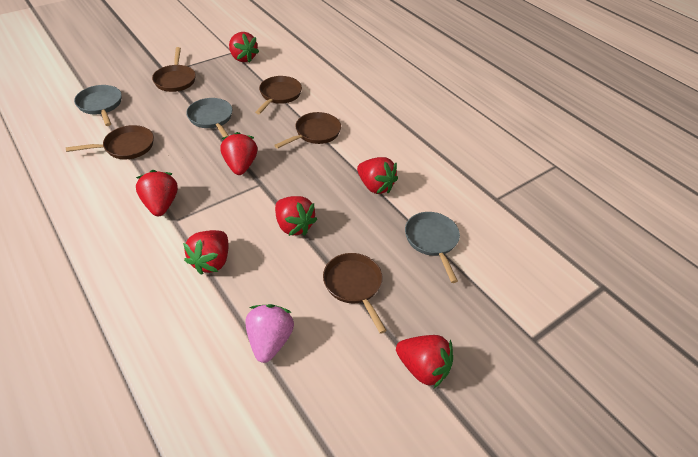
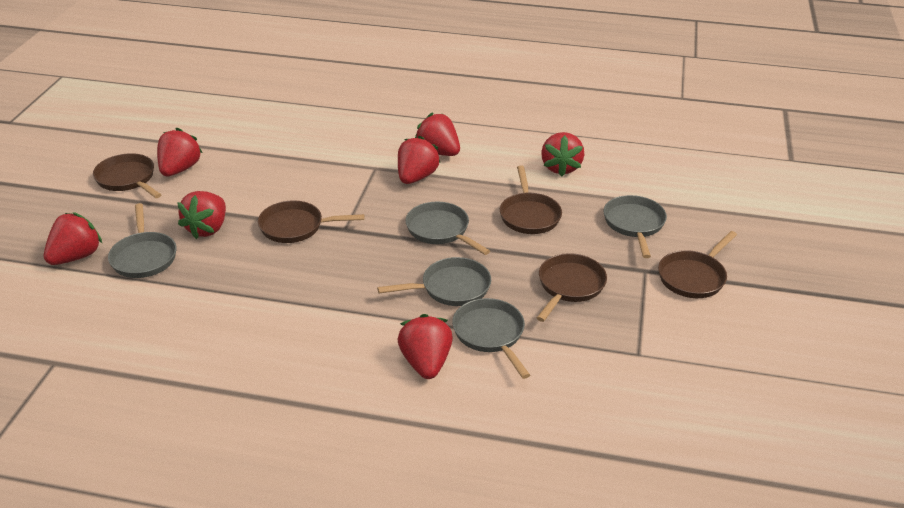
grey pan: 3 -> 5
pink strawberry: 1 -> 0

